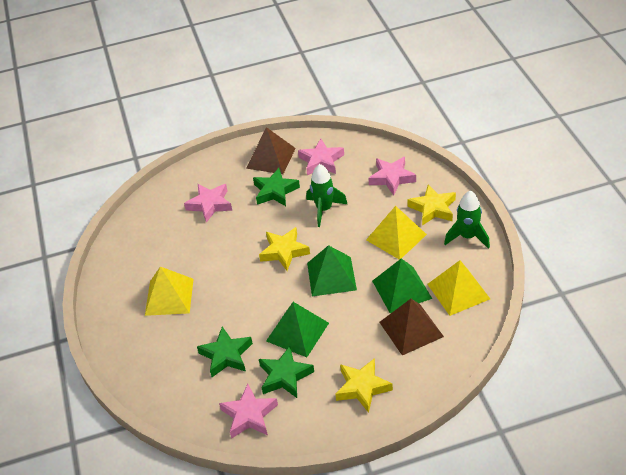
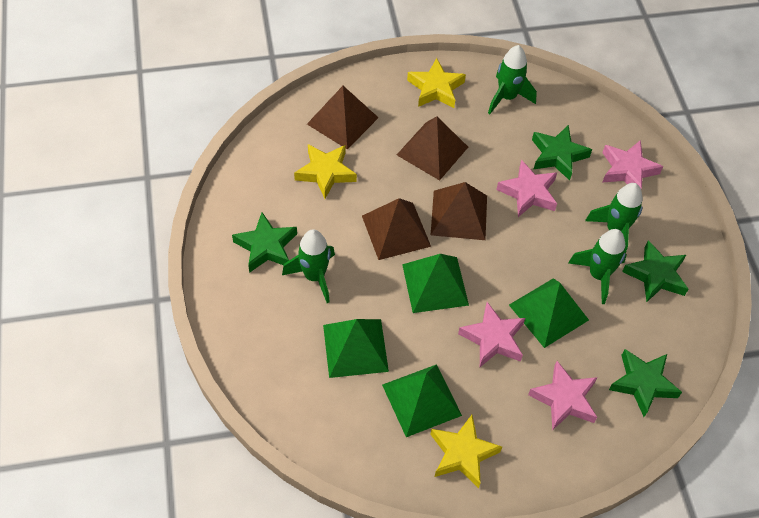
brown pyramid: 2 -> 4
green pyramid: 3 -> 4
green rocket: 2 -> 4
green star: 3 -> 4
yellow pyramid: 3 -> 0

